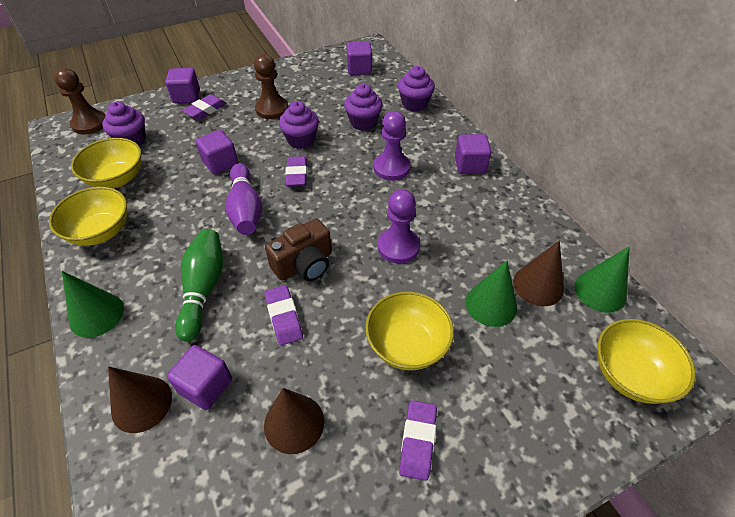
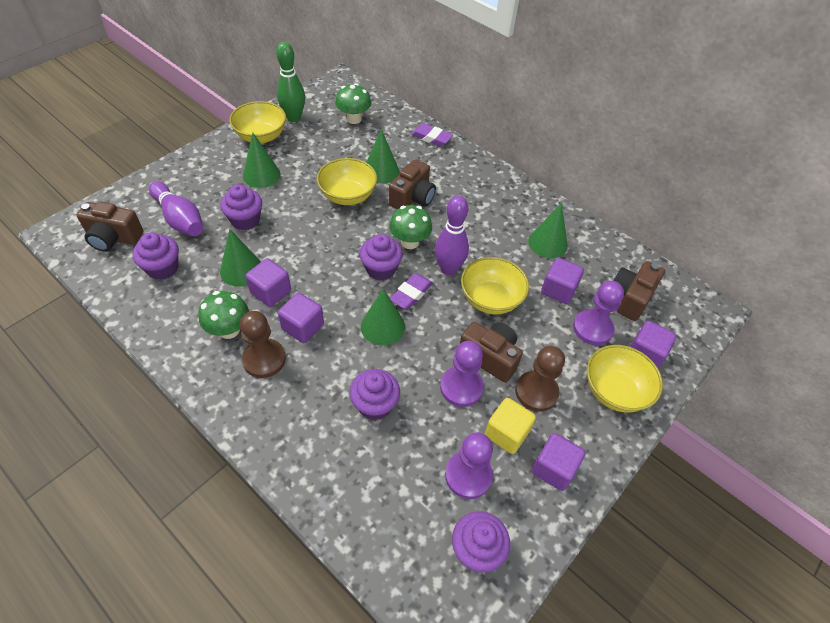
brown camera: 1 -> 4
brown cone: 3 -> 0
green cone: 3 -> 5
green mushroom: 0 -> 3
purple bowling pin: 1 -> 2
purple cupcake: 4 -> 5
purple eraser: 4 -> 2
purple pawn: 2 -> 3
yellow cube: 0 -> 1

